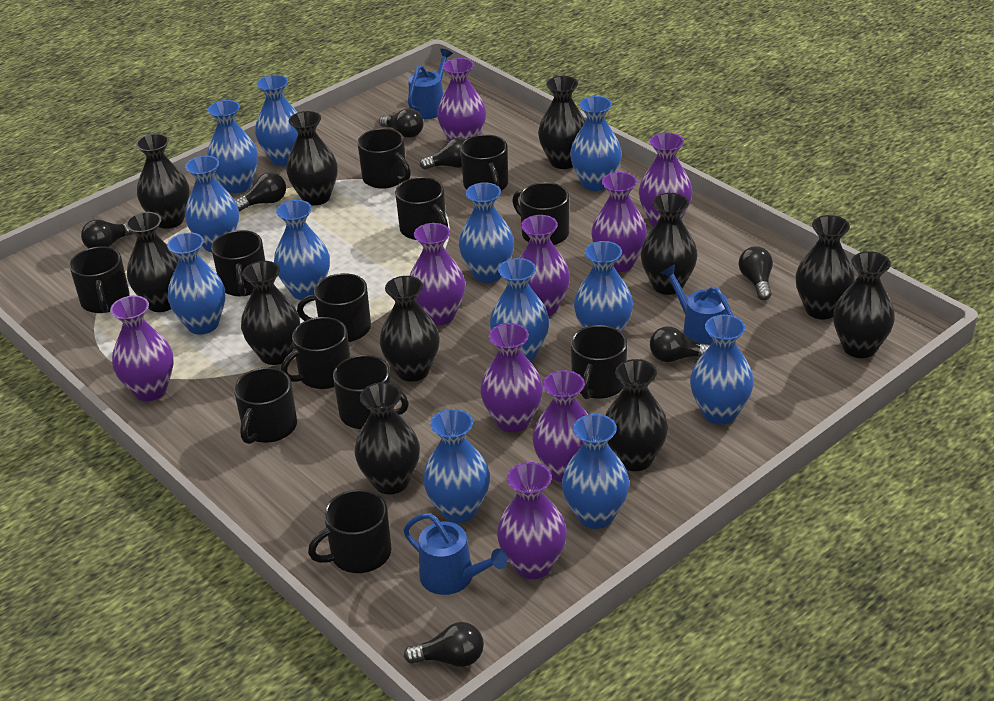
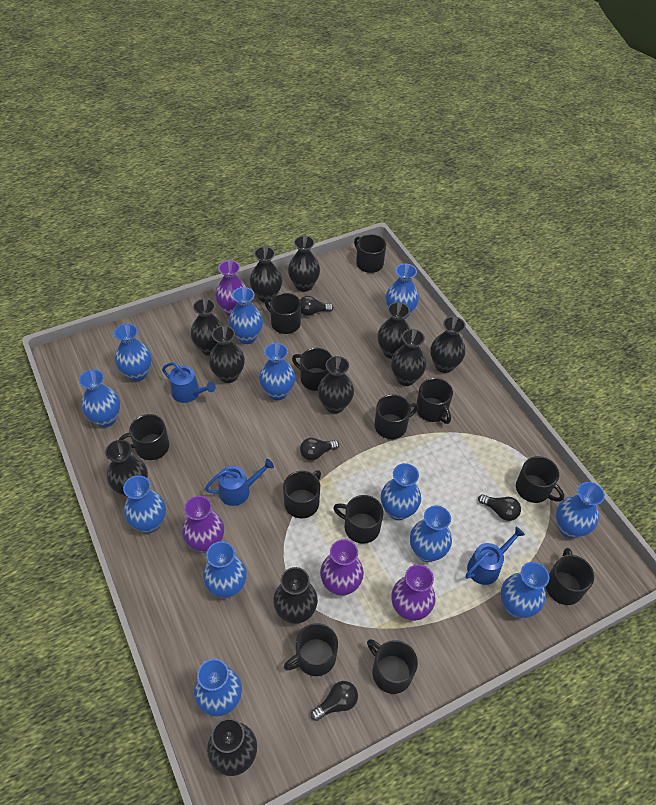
black light bulb: 7 -> 4
purple vase: 9 -> 4

